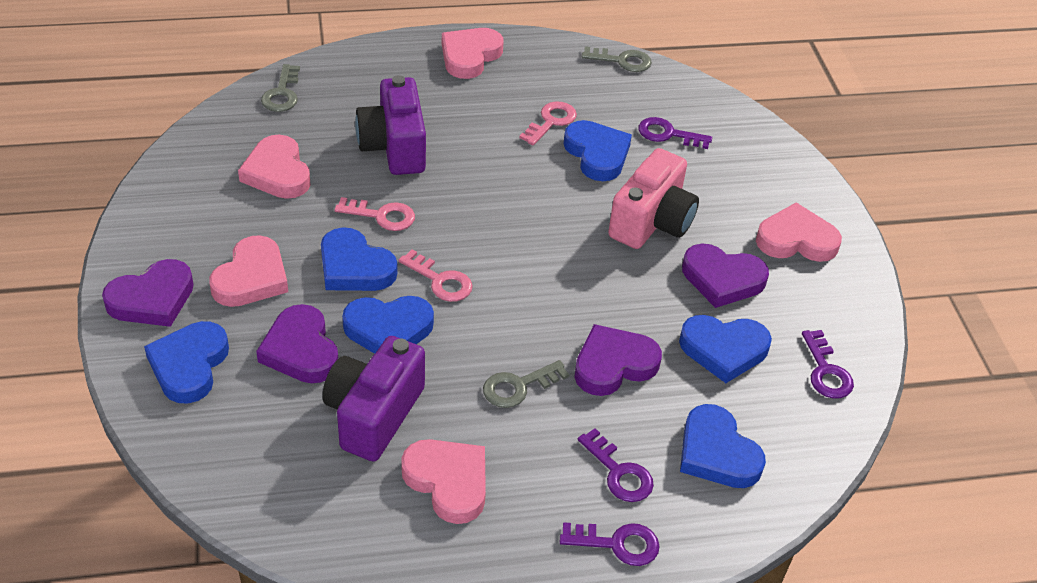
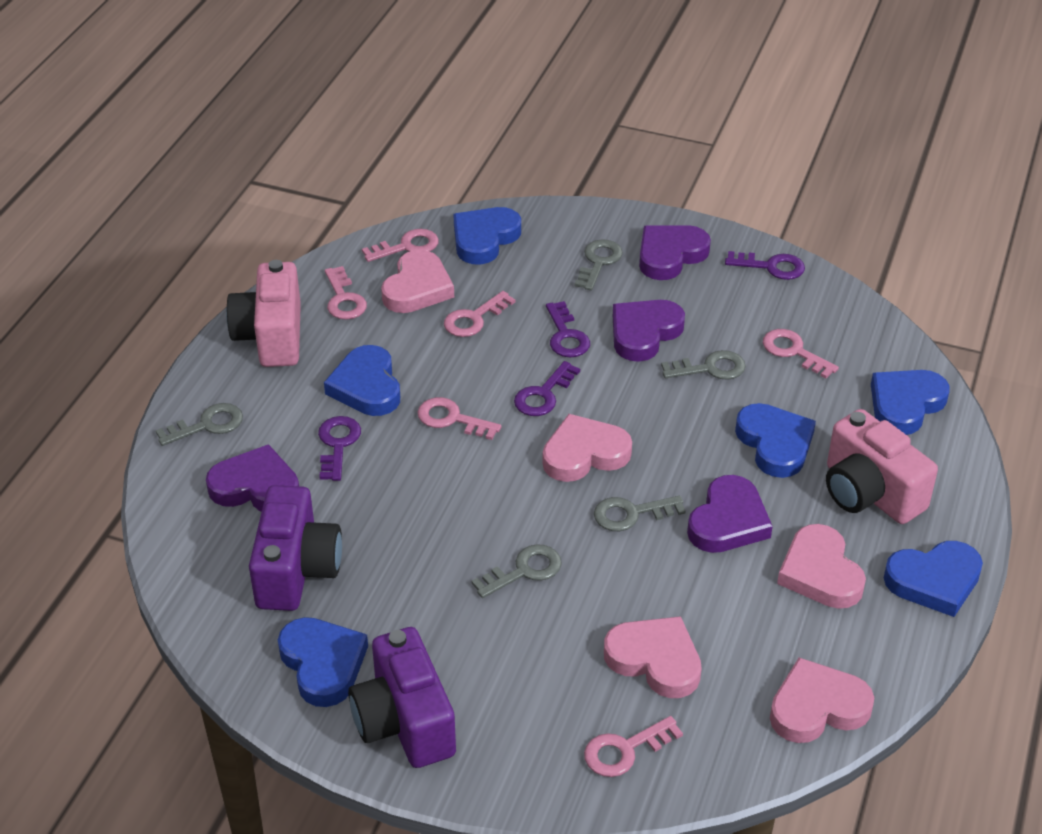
grey key: 3 -> 5
pink camera: 1 -> 2
pink key: 3 -> 6

